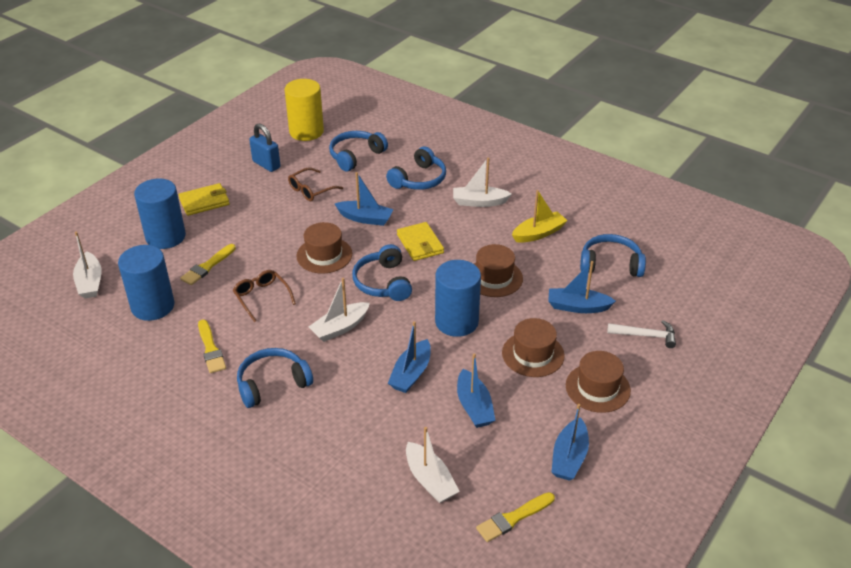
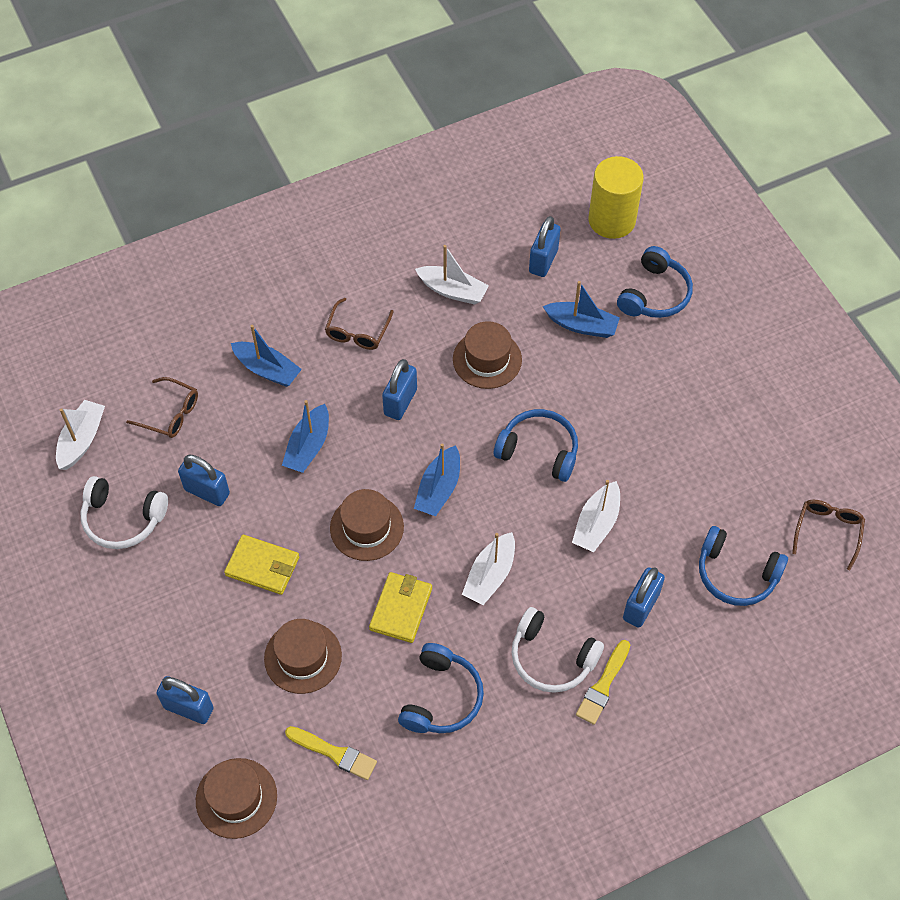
blue boat: 5 -> 4
blue cylinder: 3 -> 0
blue headphones: 5 -> 4
blue padlock: 1 -> 5
brown glasses: 2 -> 3
white hammer: 1 -> 0
white headphones: 0 -> 2
yellow boat: 1 -> 0
yellow brush: 3 -> 2

